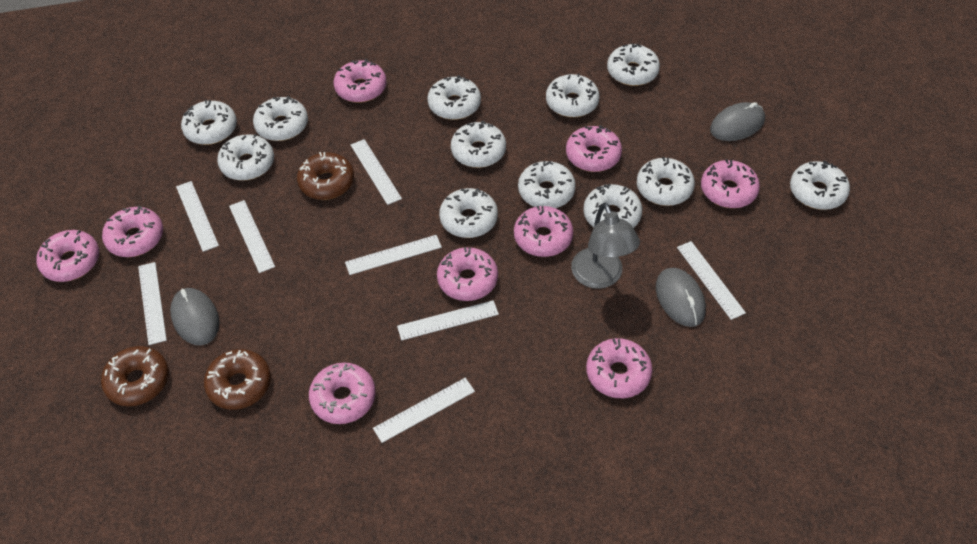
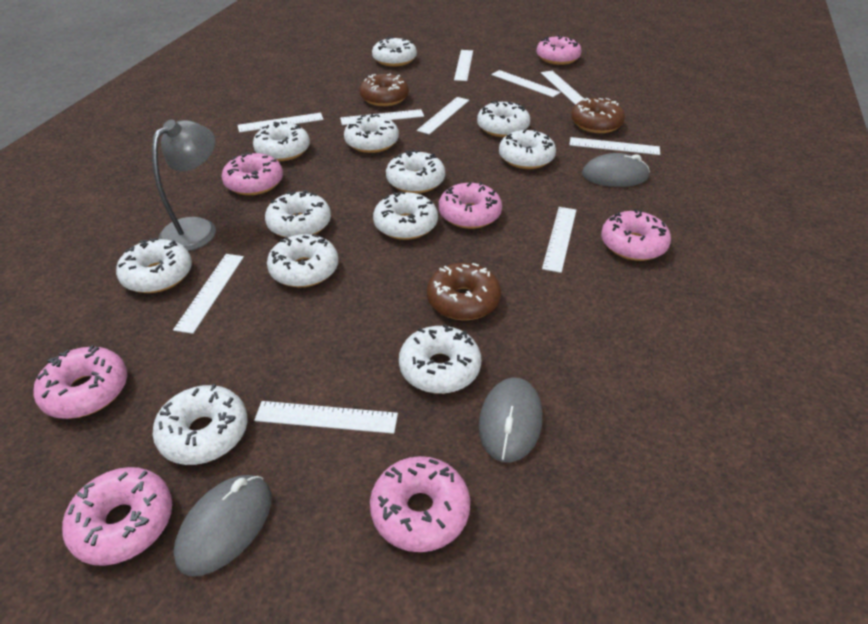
pink donut: 9 -> 7
white ruler: 8 -> 10

